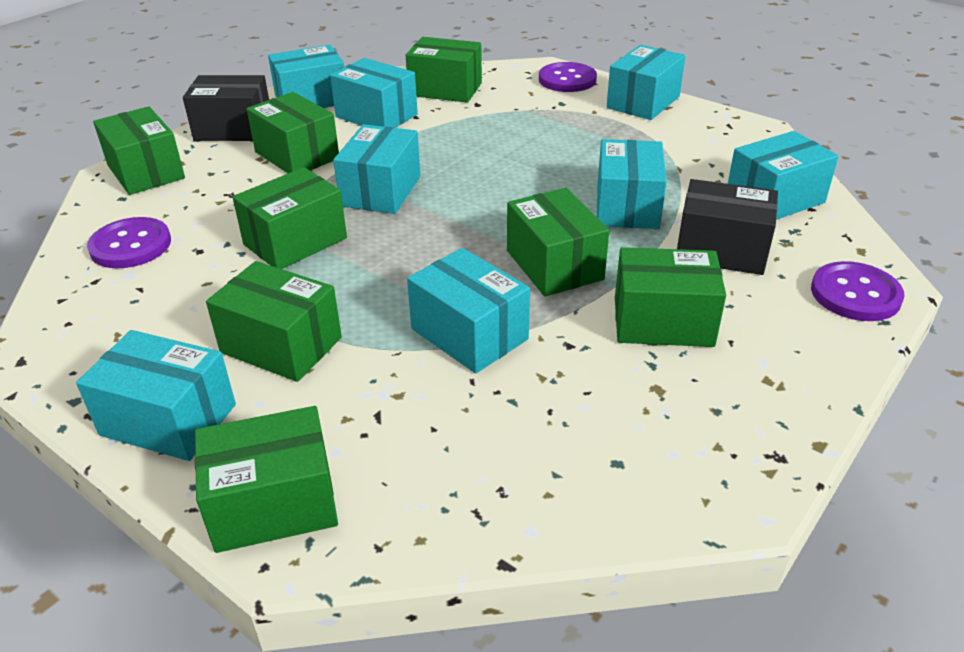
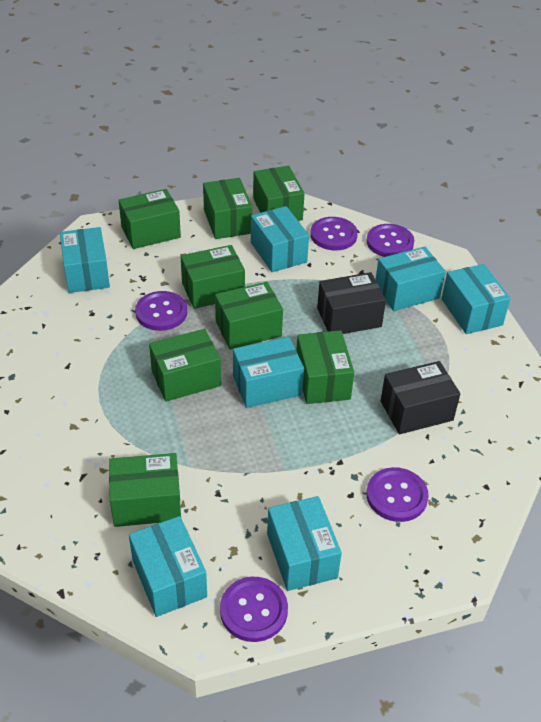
purple button: 3 -> 5
turquoise box: 8 -> 7

